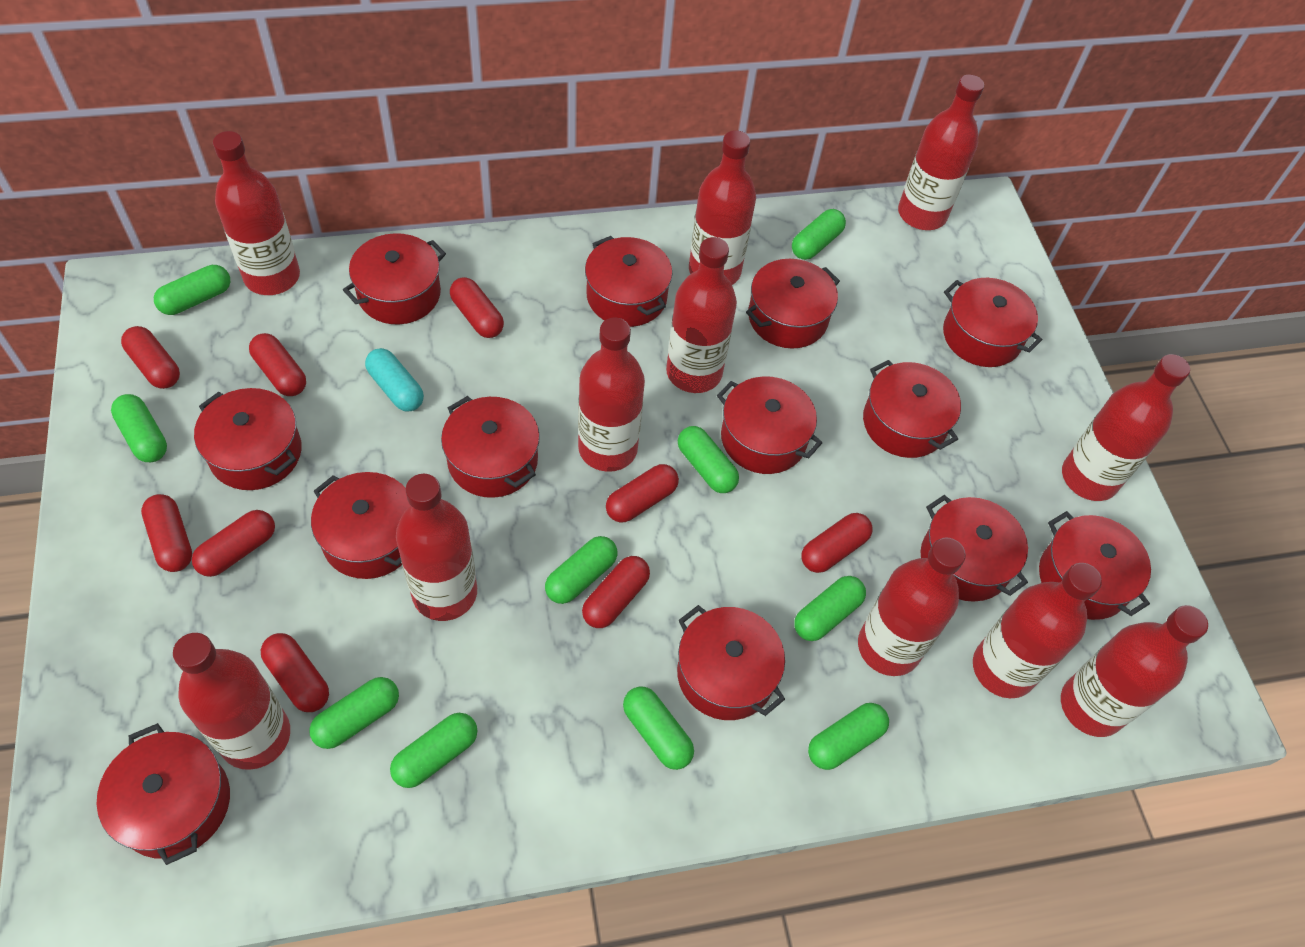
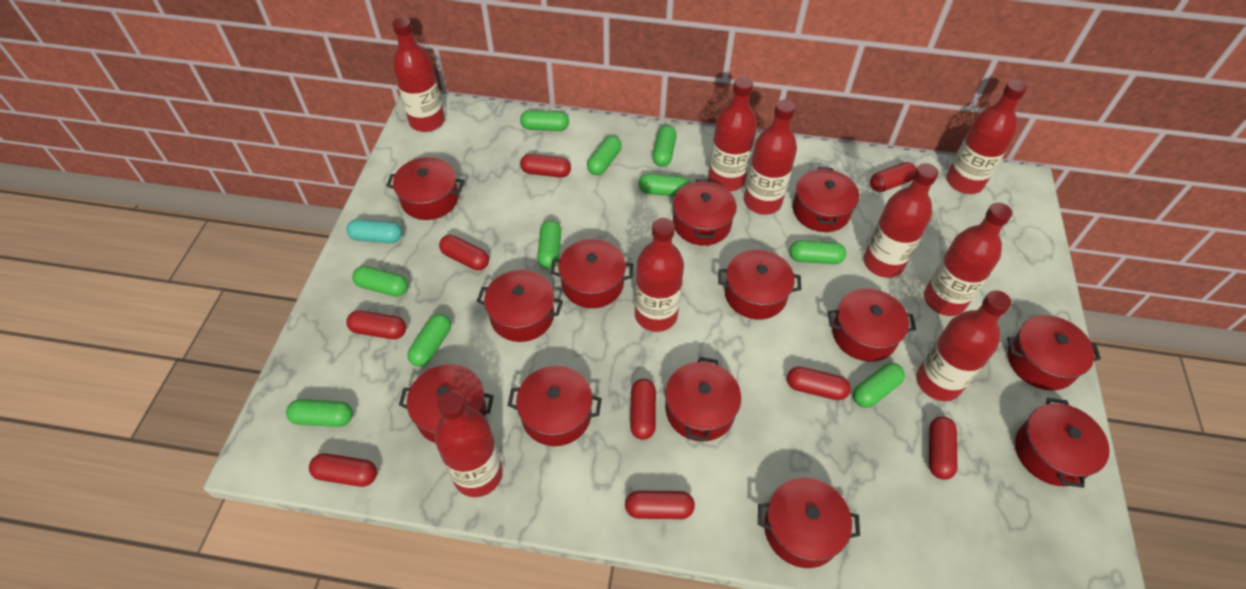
red bottle: 11 -> 9

